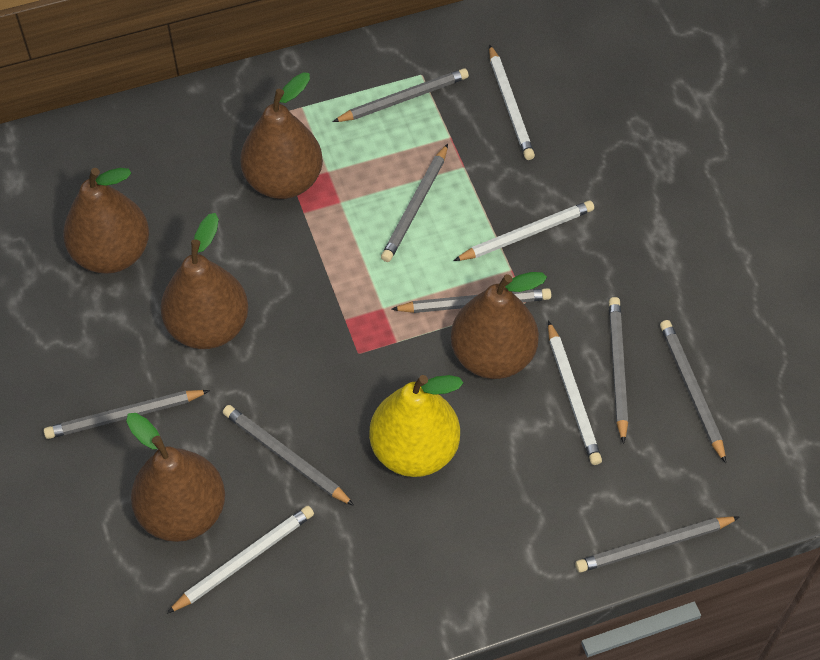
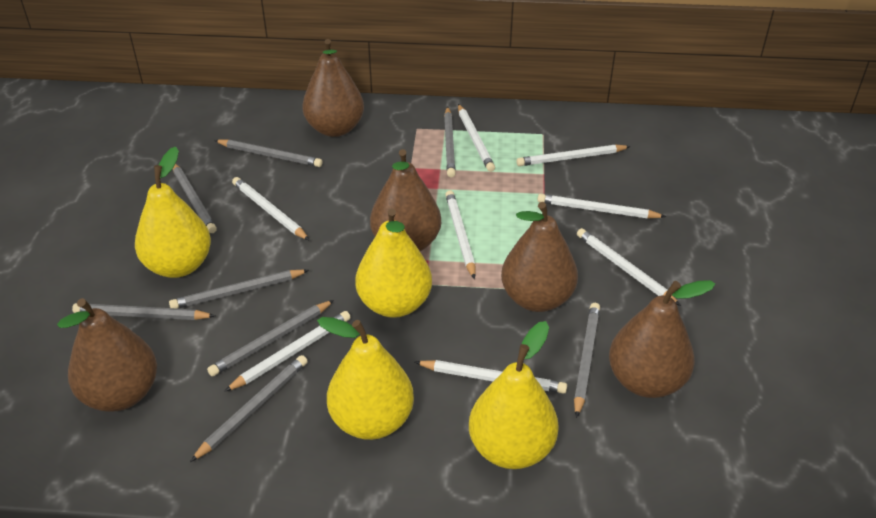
white pencil: 4 -> 8
yellow pear: 1 -> 4

